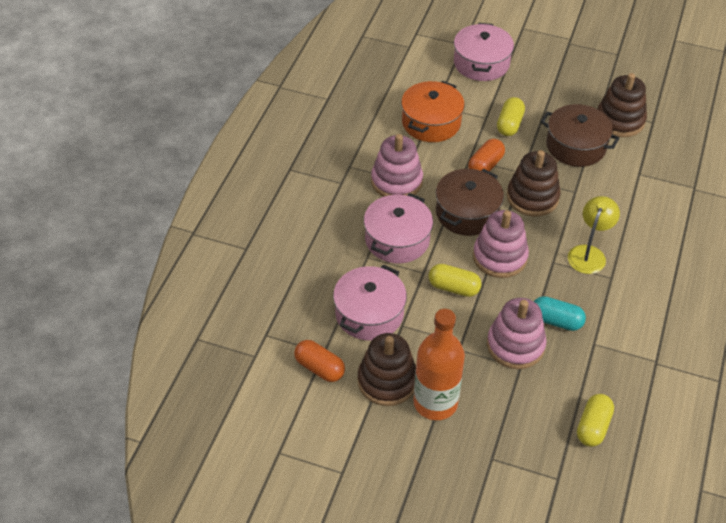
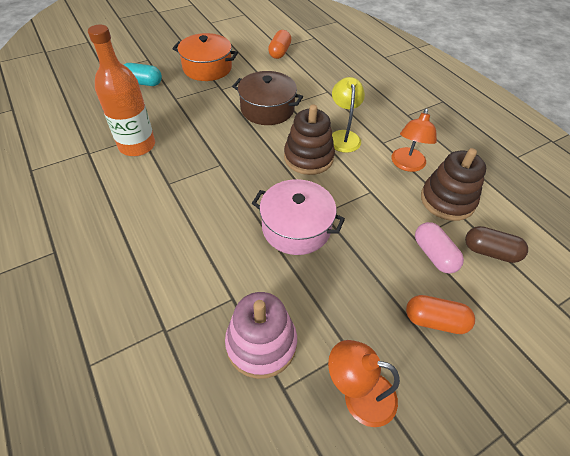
brown capsule: 0 -> 1
brown pot: 2 -> 1
brown stacking toy: 3 -> 2
orange lamp: 0 -> 2
pink capsule: 0 -> 1
pink pot: 3 -> 1
pink stacking toy: 3 -> 1
yellow capsule: 3 -> 0

